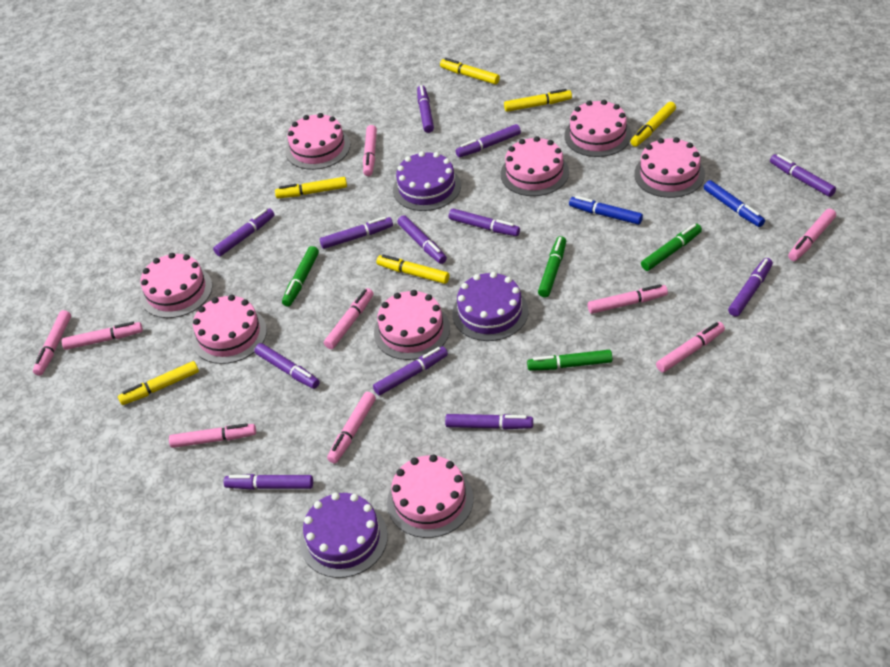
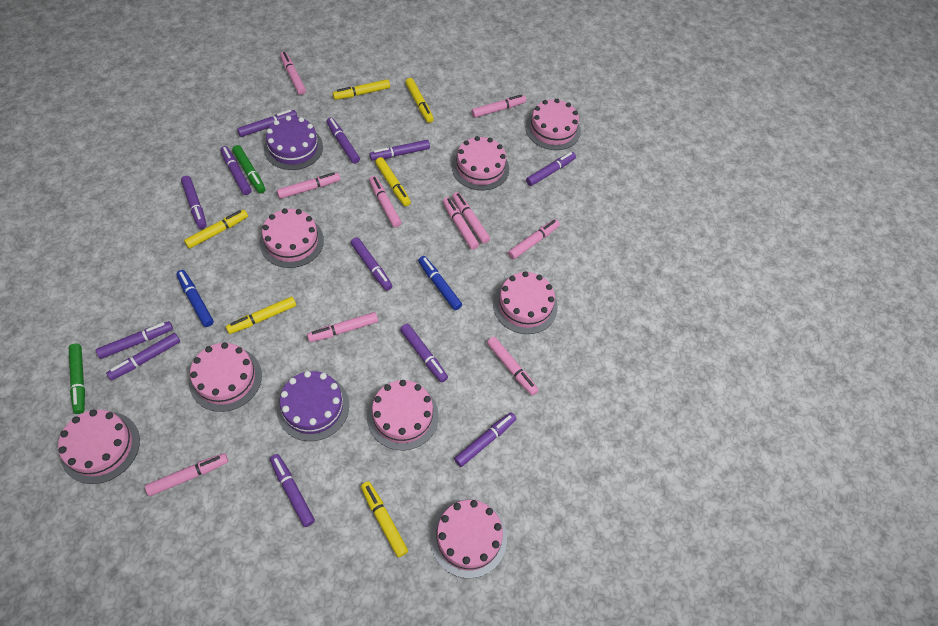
green marker: 4 -> 2
pink marker: 9 -> 10
purple cake: 3 -> 2

